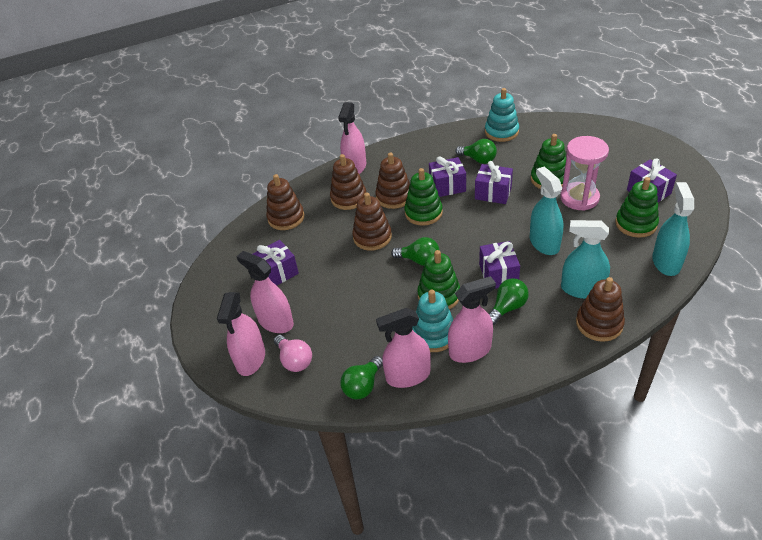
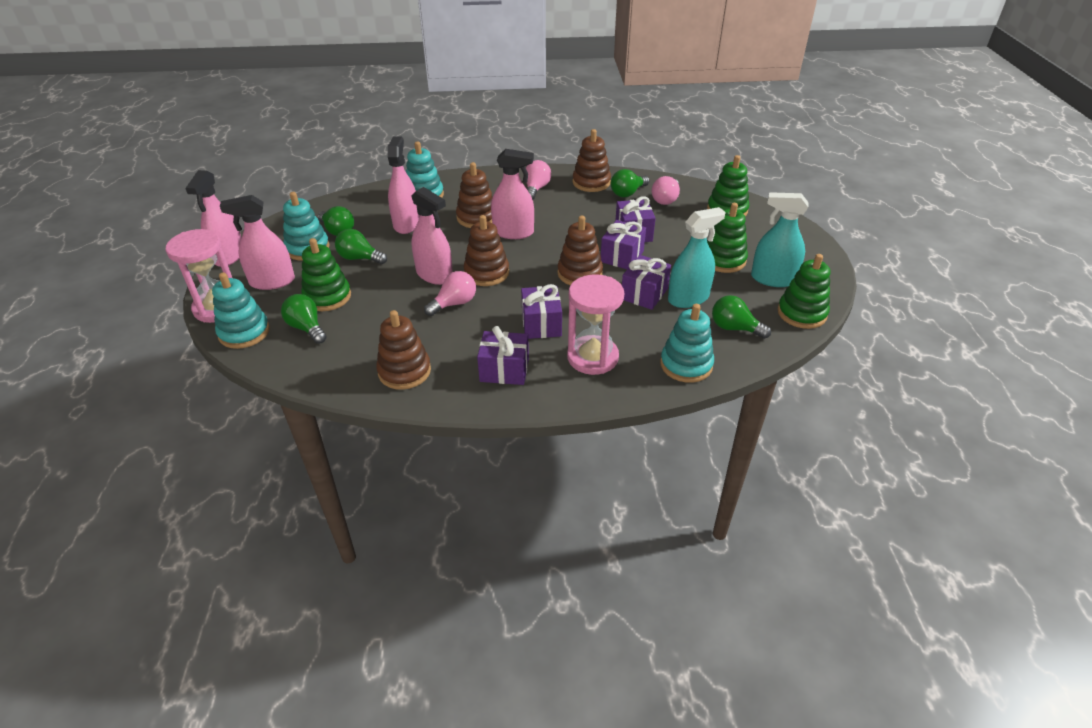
green light bulb: 4 -> 5
pink hourglass: 1 -> 2
pink light bulb: 1 -> 3
turquoise spray bottle: 3 -> 2
turquoise stacking toy: 2 -> 4

